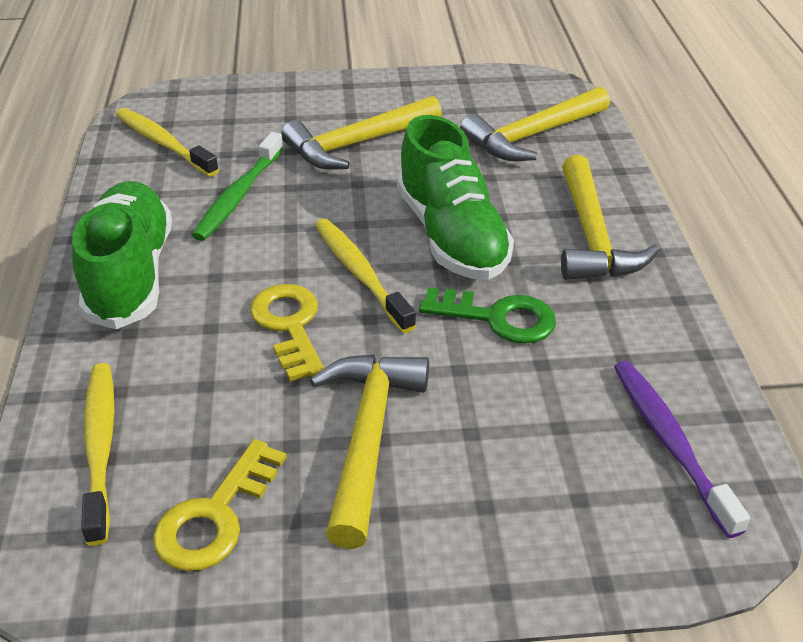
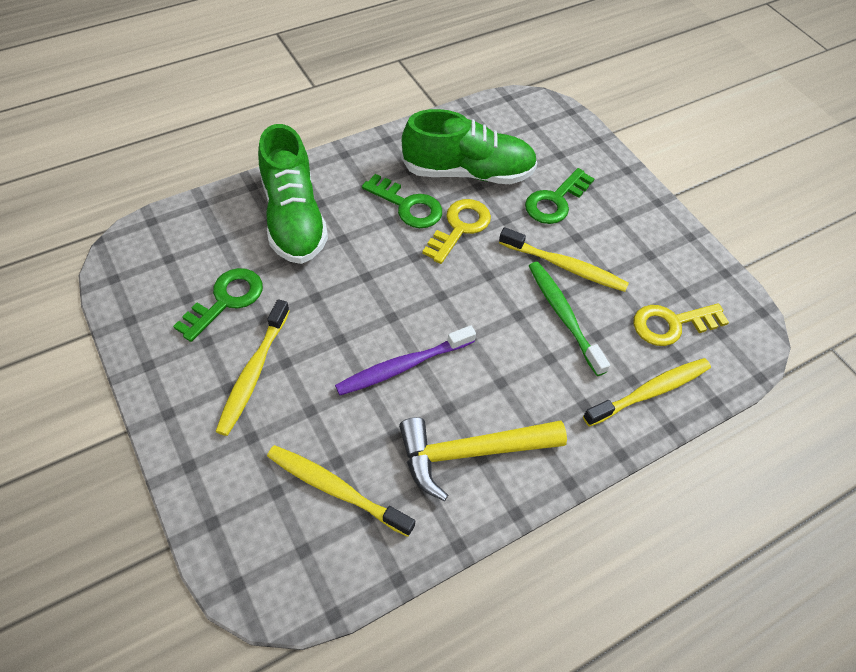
green key: 1 -> 3
yellow hammer: 4 -> 1
yellow toothbrush: 3 -> 4

